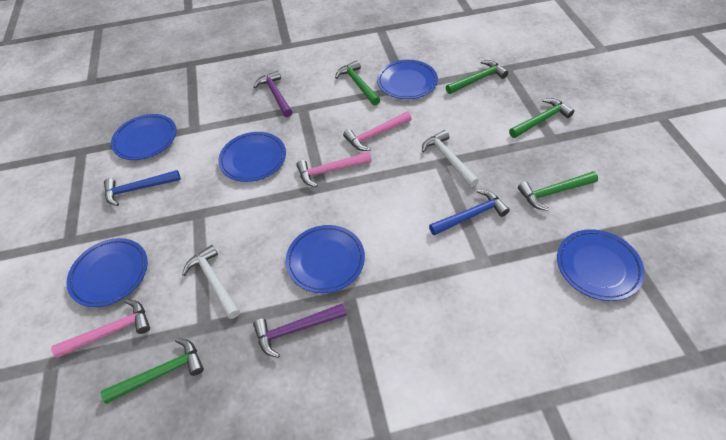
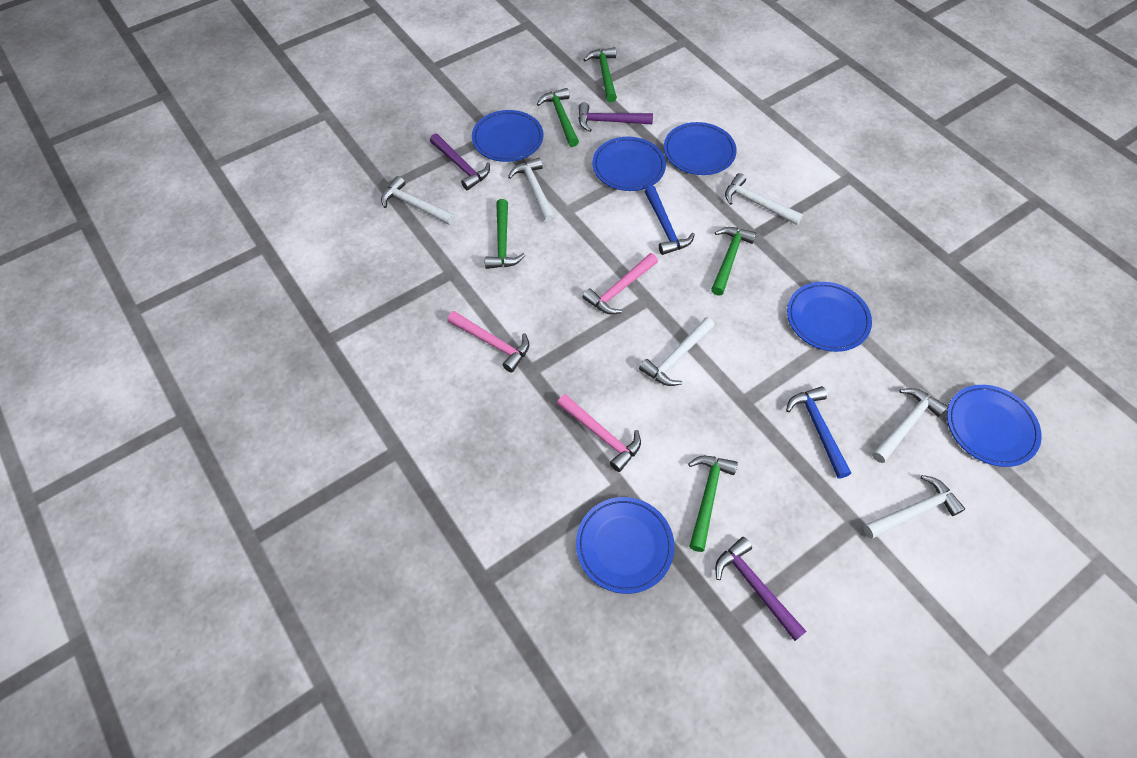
purple hammer: 2 -> 3
white hammer: 2 -> 6

